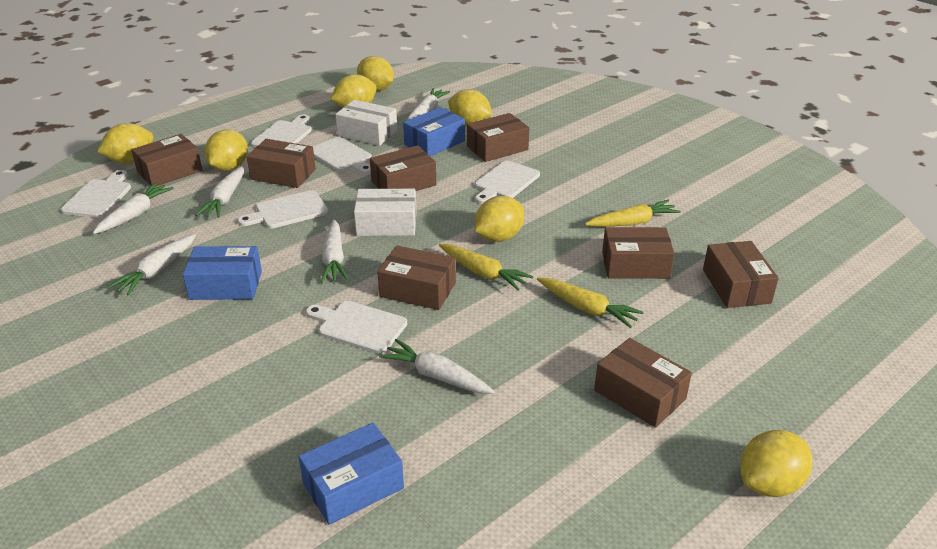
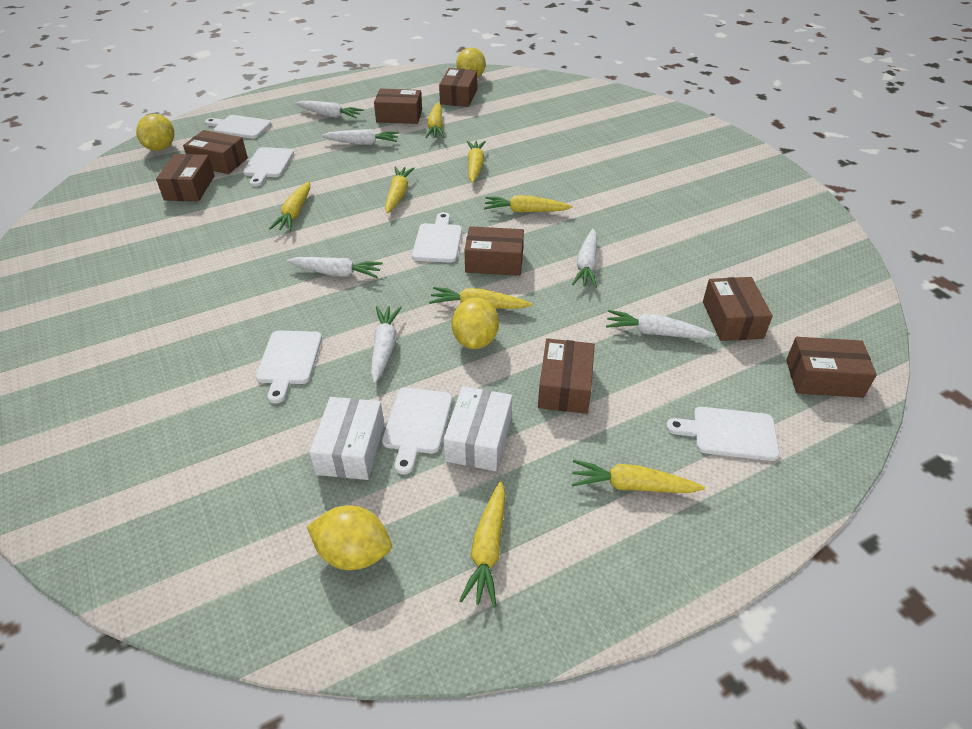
blue box: 3 -> 0
yellow carrot: 3 -> 8
yellow lemon: 7 -> 4

